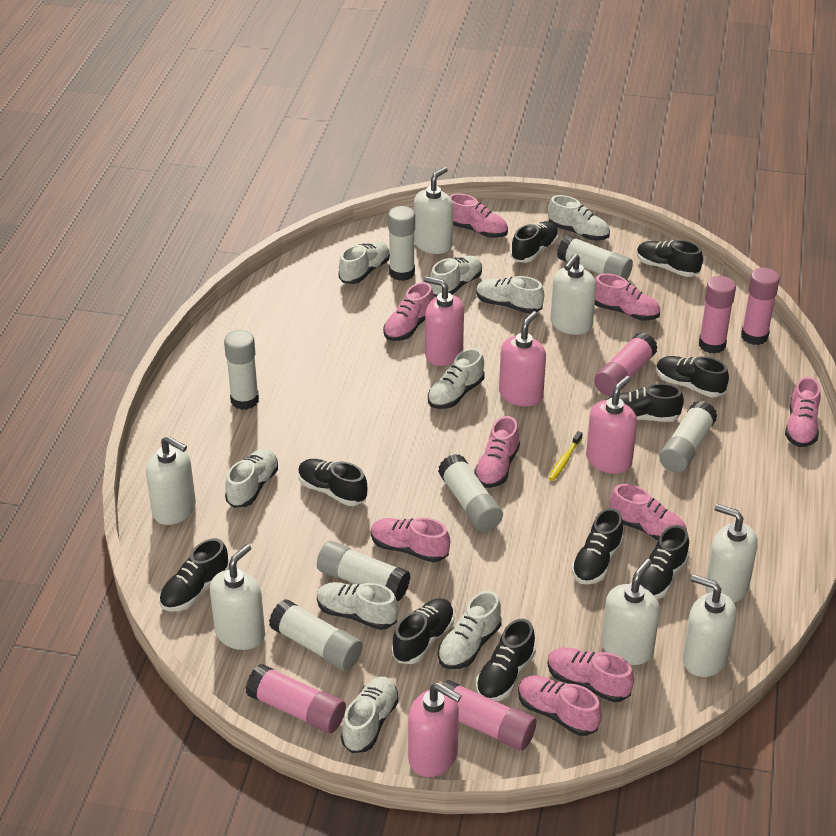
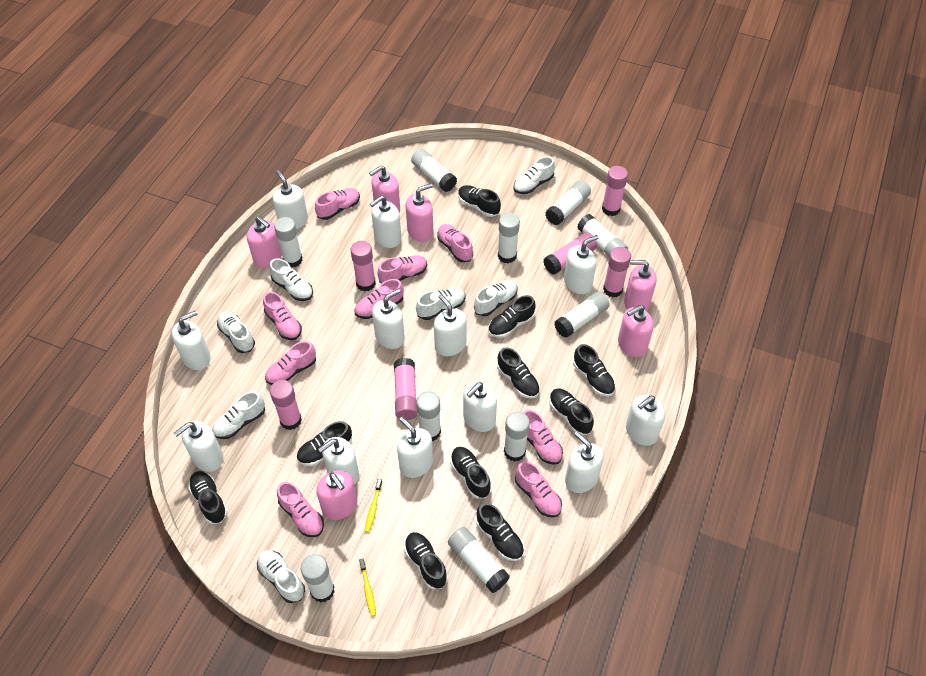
pink glue stick: 5 -> 6
pink soap dispenser: 4 -> 6
white glue stick: 7 -> 10
white shoe: 9 -> 7
white soap dispenser: 7 -> 12
yellow toothbrush: 1 -> 2

